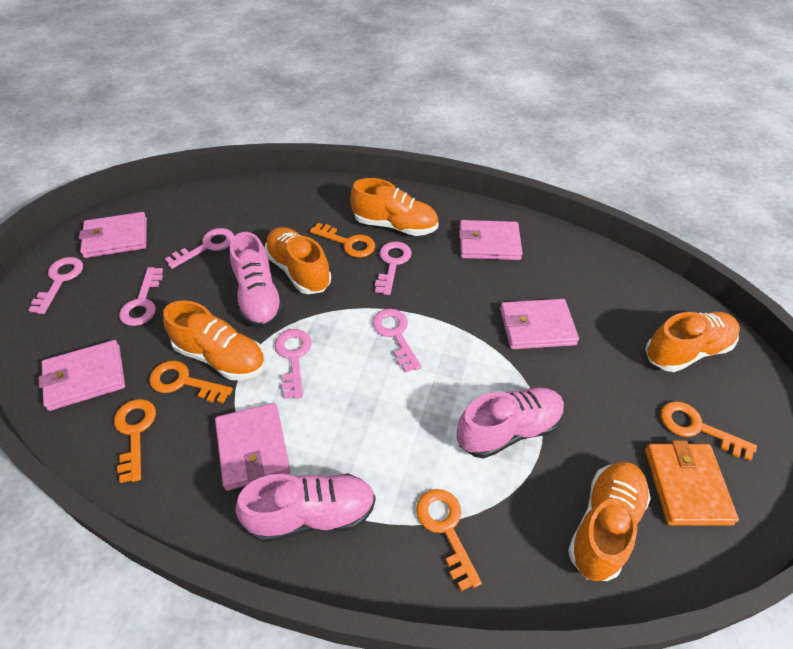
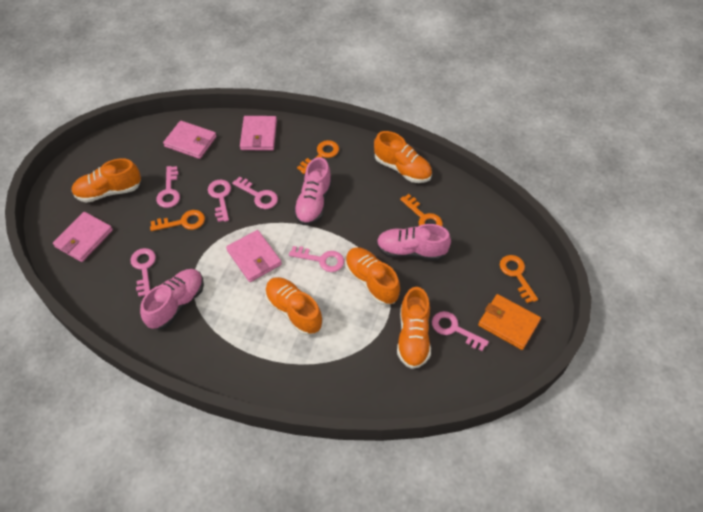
orange key: 5 -> 4
pink wallet: 5 -> 4

